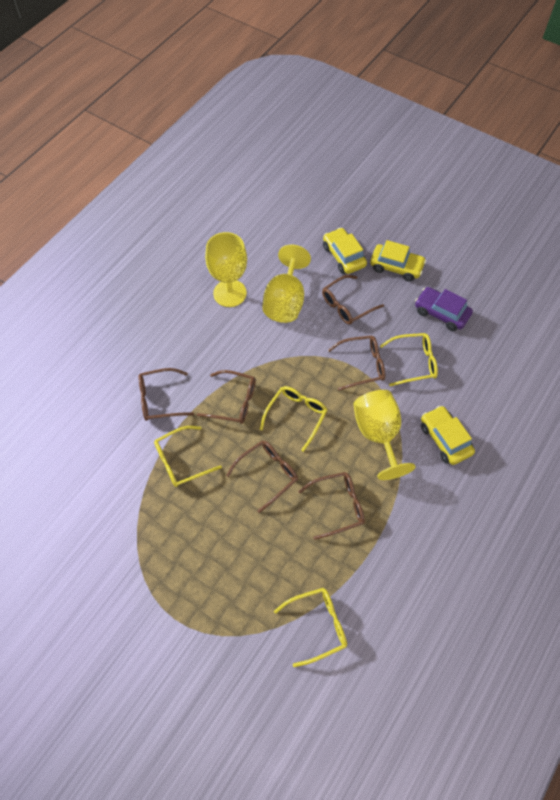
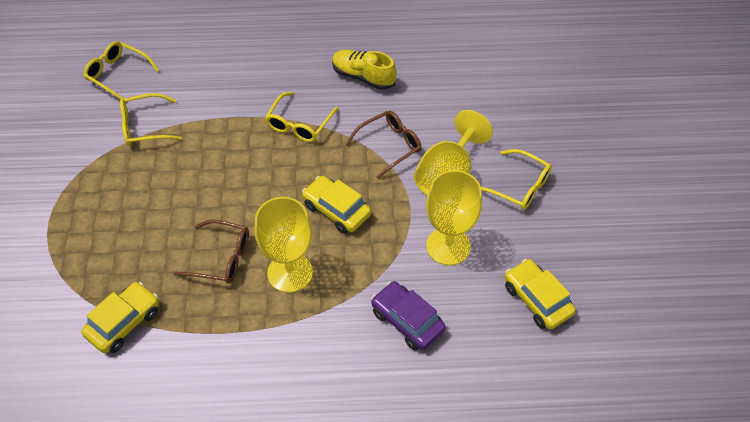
brown glasses: 6 -> 2
yellow shoe: 0 -> 1

